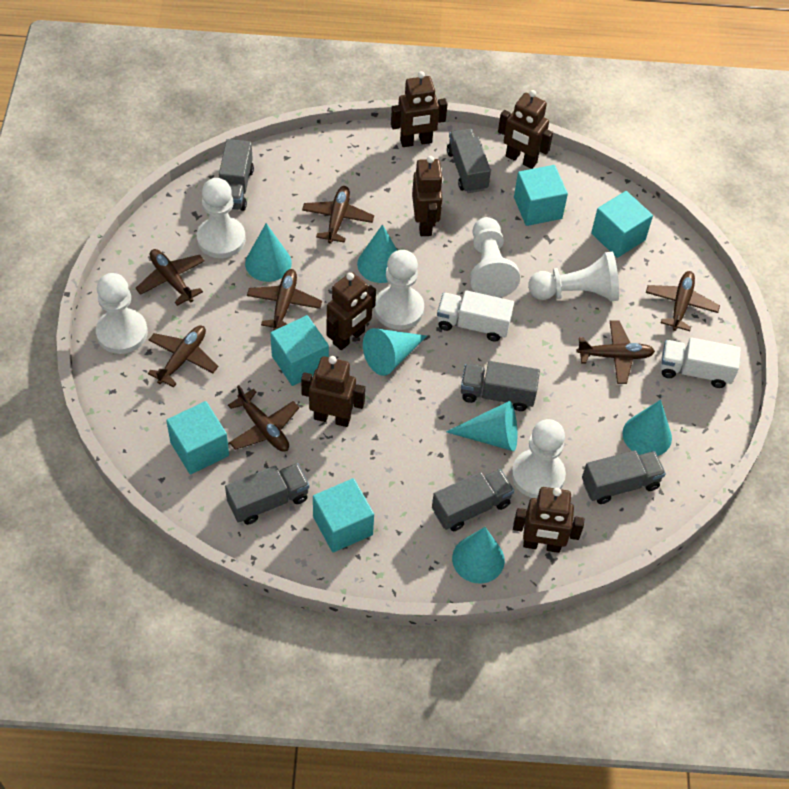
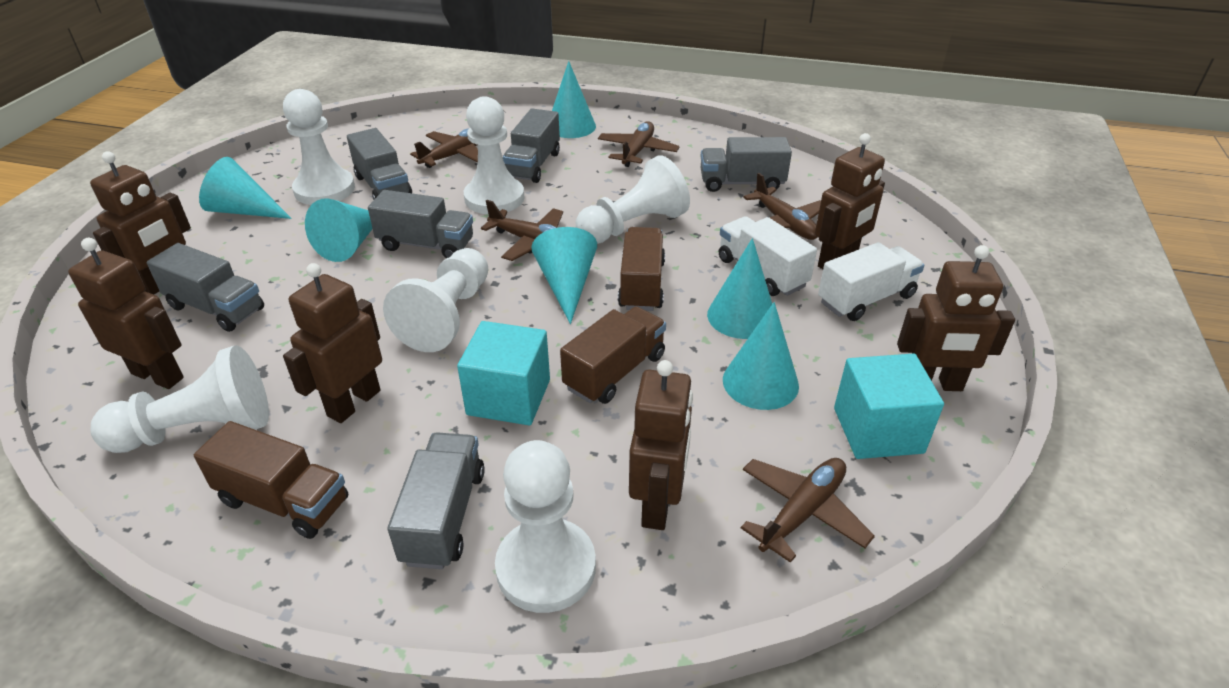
brown plane: 7 -> 5
brown truck: 0 -> 3
turquoise cube: 5 -> 2

